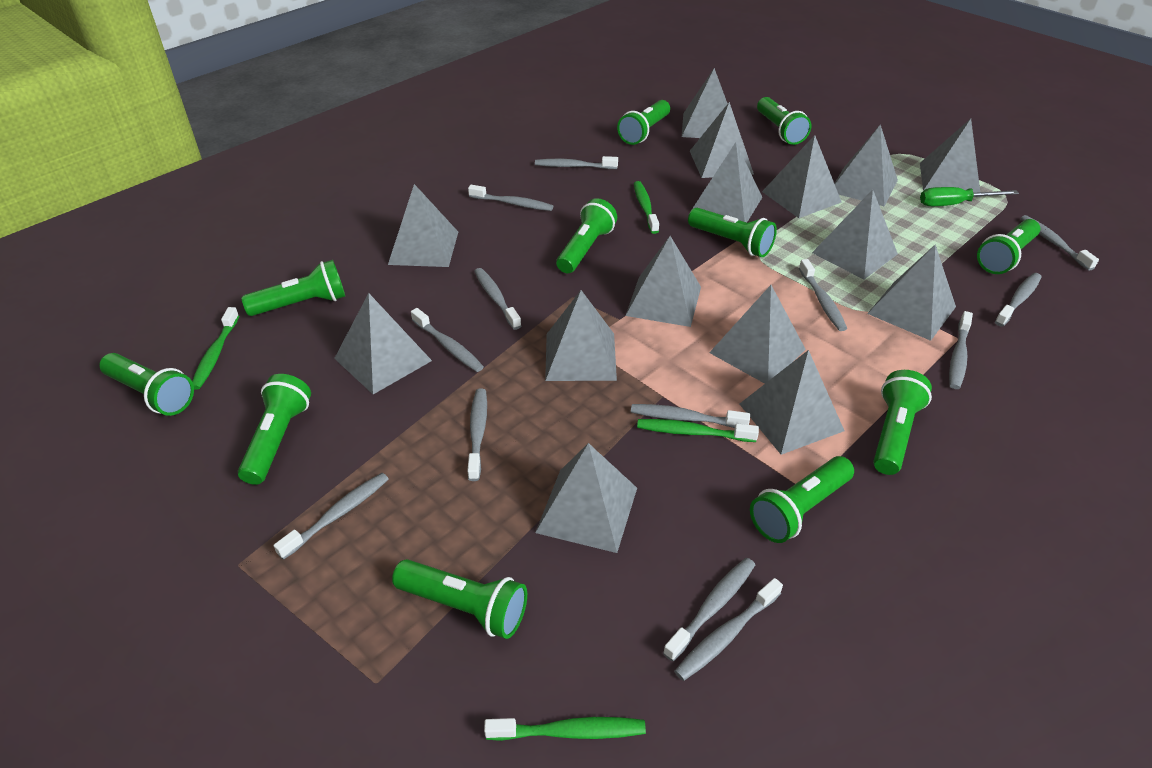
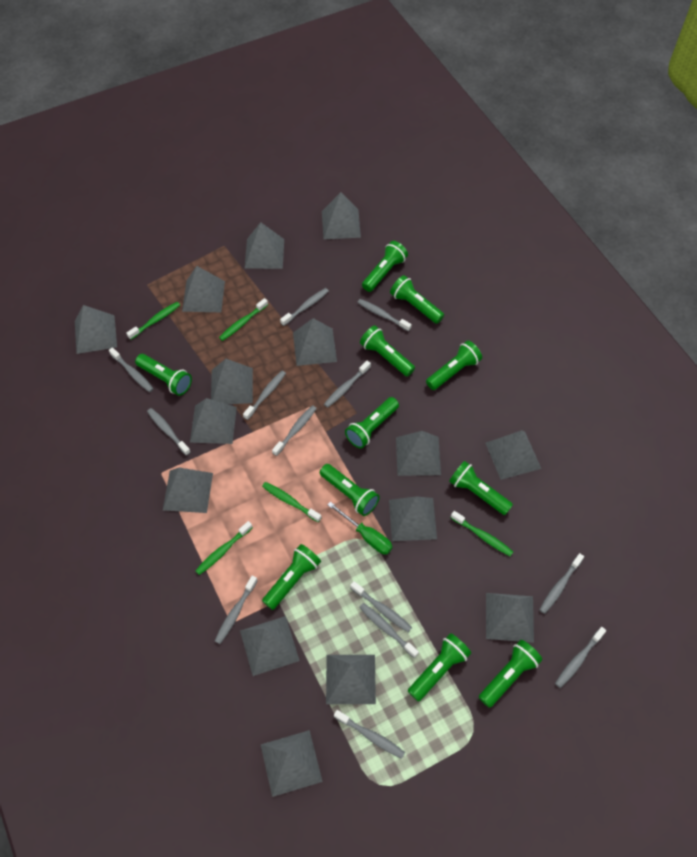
green toothbrush: 4 -> 5

